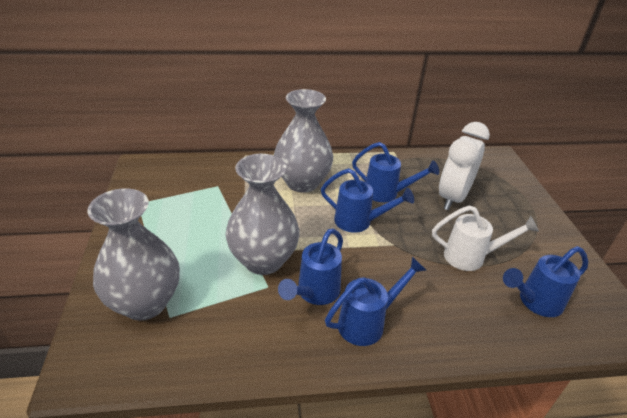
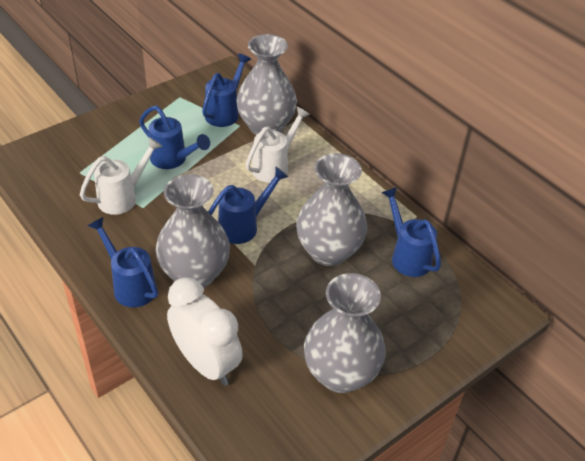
grey vase: 3 -> 4
white watering can: 1 -> 2

